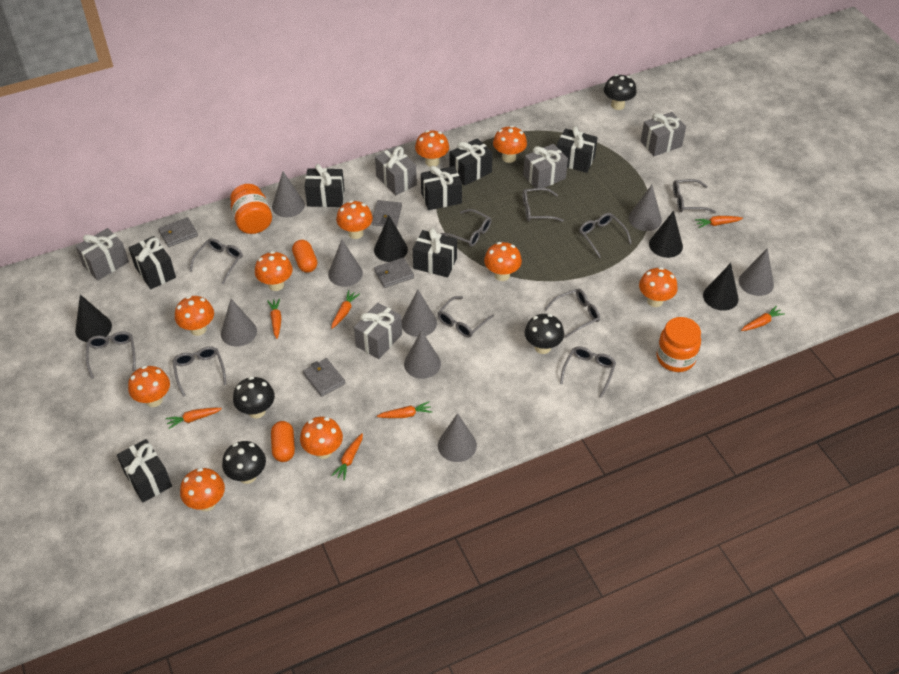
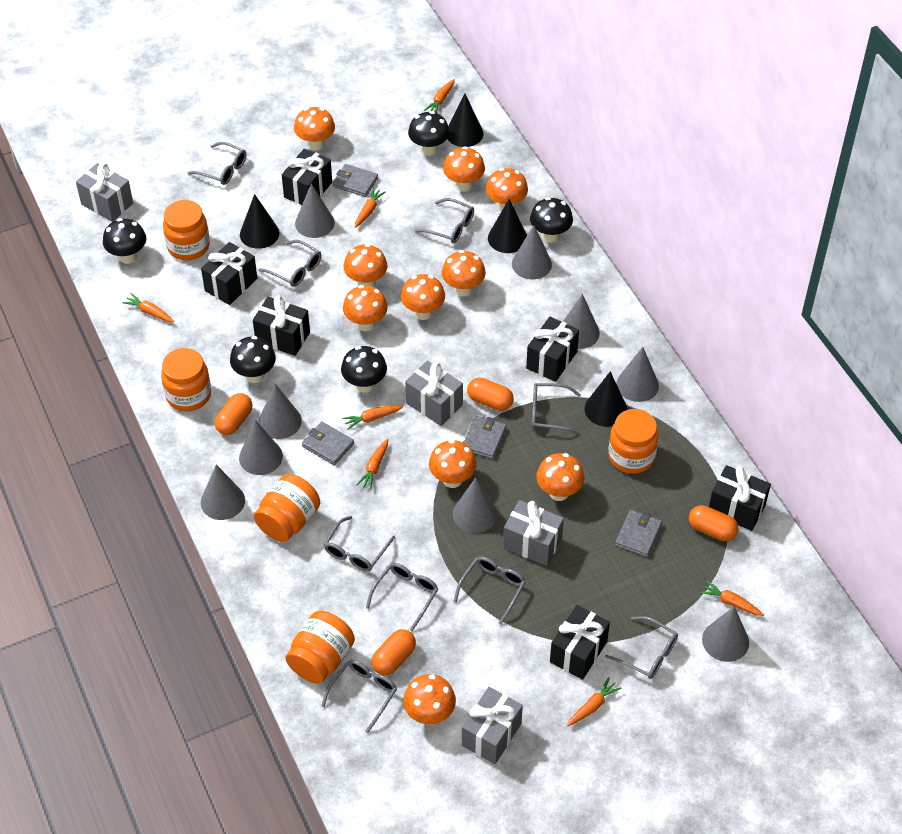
black gift: 7 -> 6
black mushroom: 4 -> 5
grey cone: 8 -> 9
grey gift: 5 -> 4
grey glasses: 10 -> 9
orange capsule: 2 -> 4
orange jar: 2 -> 5

